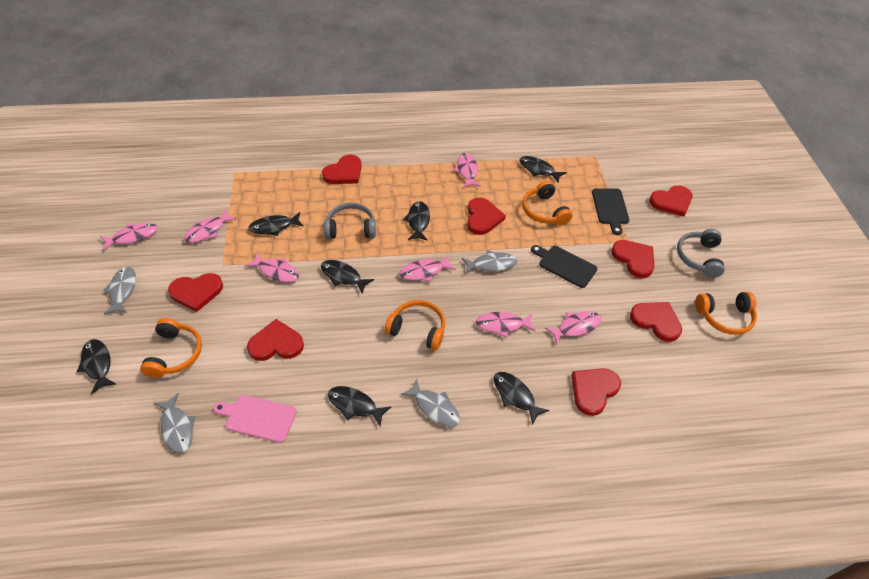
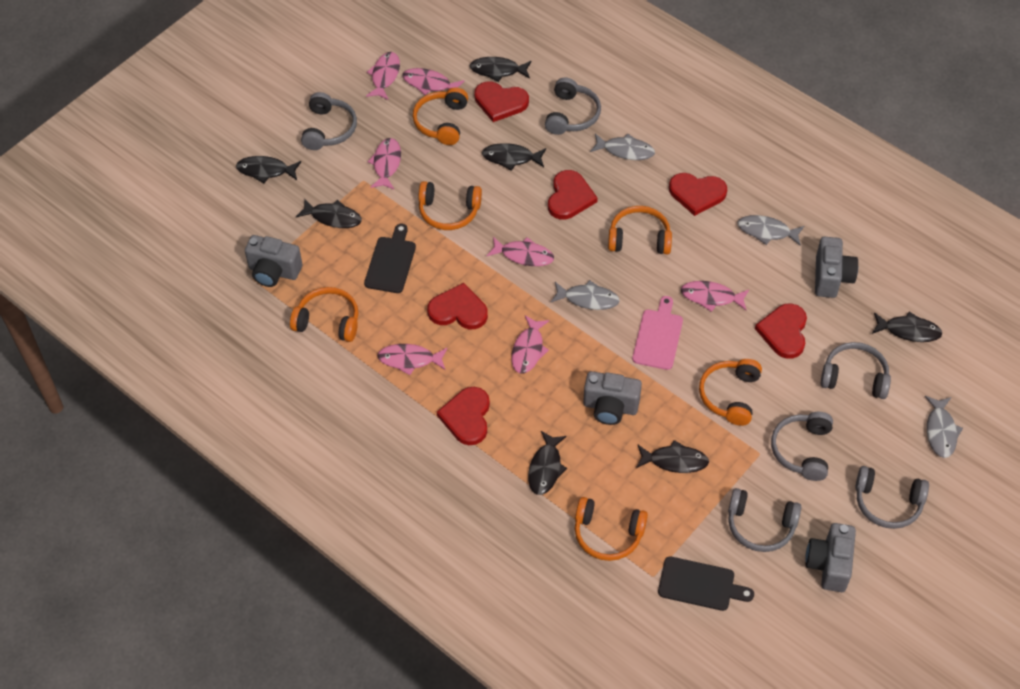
grey camera: 0 -> 4
grey headphones: 2 -> 6
orange headphones: 4 -> 6
red heart: 8 -> 6

